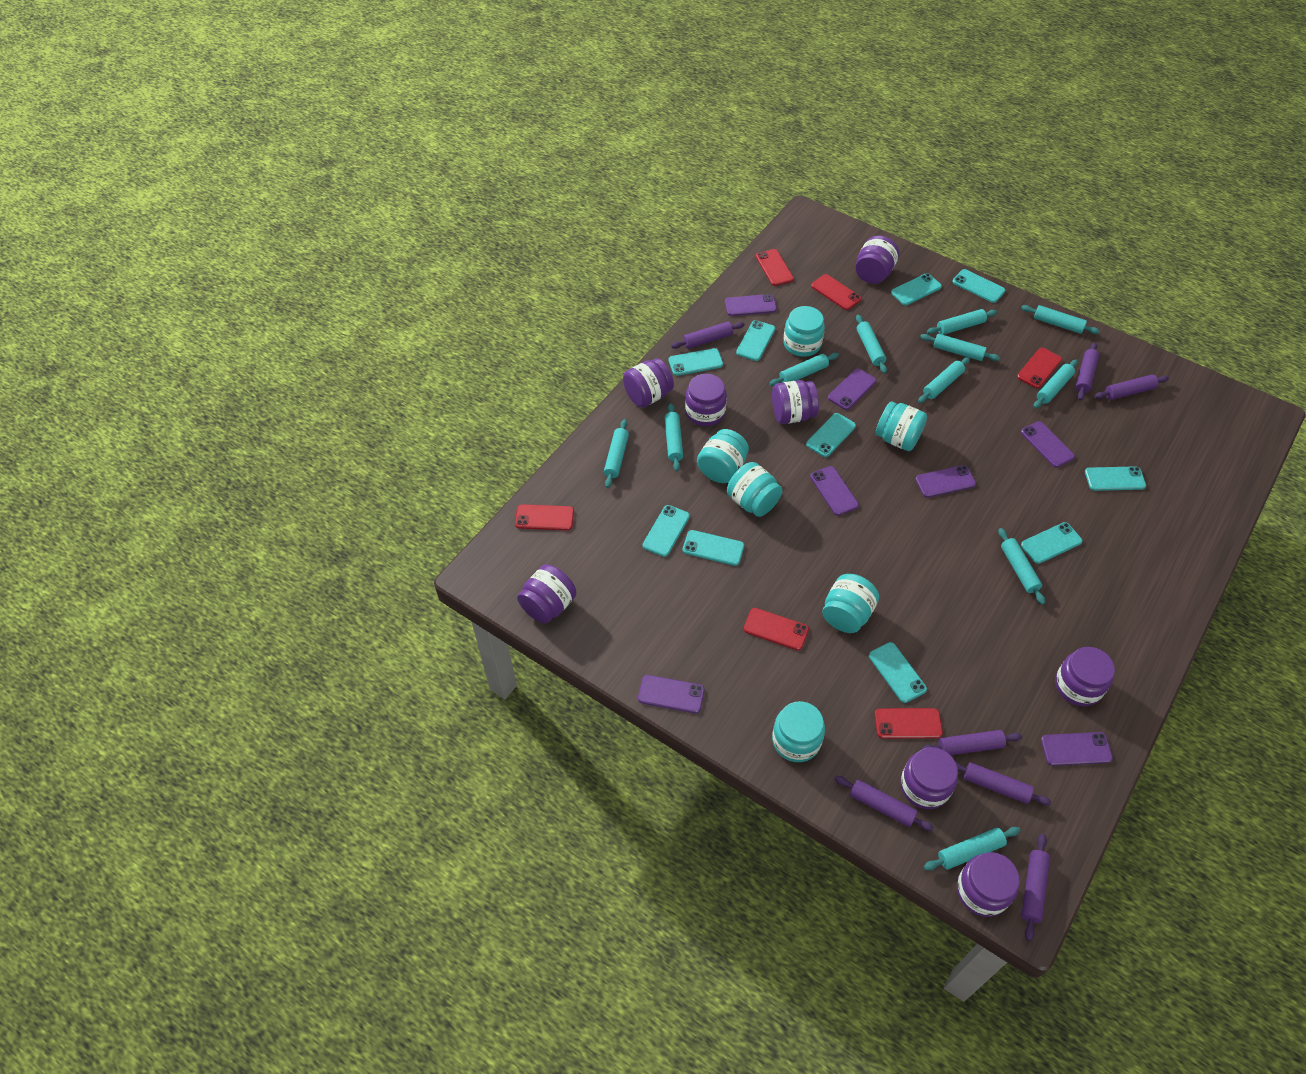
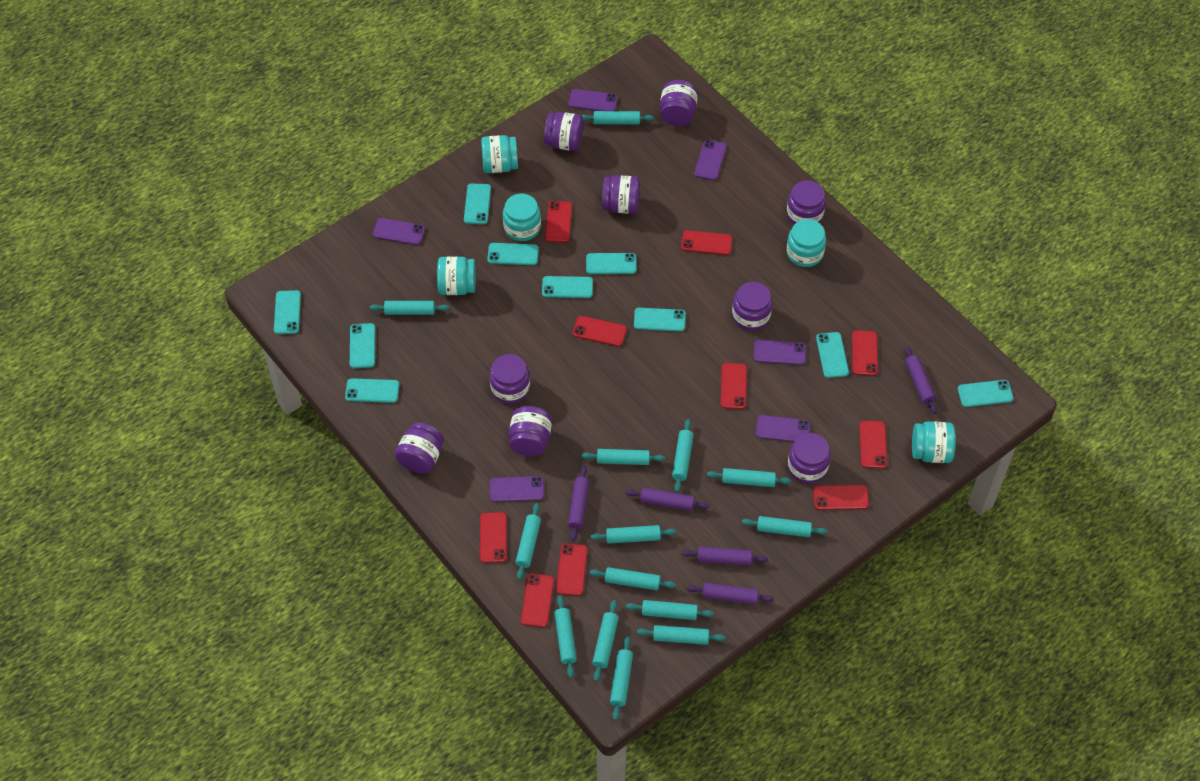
purple jar: 8 -> 9
purple phone: 7 -> 6
purple rolling pin: 7 -> 5
red phone: 6 -> 10
turquoise jar: 6 -> 5
turquoise rolling pin: 11 -> 14

